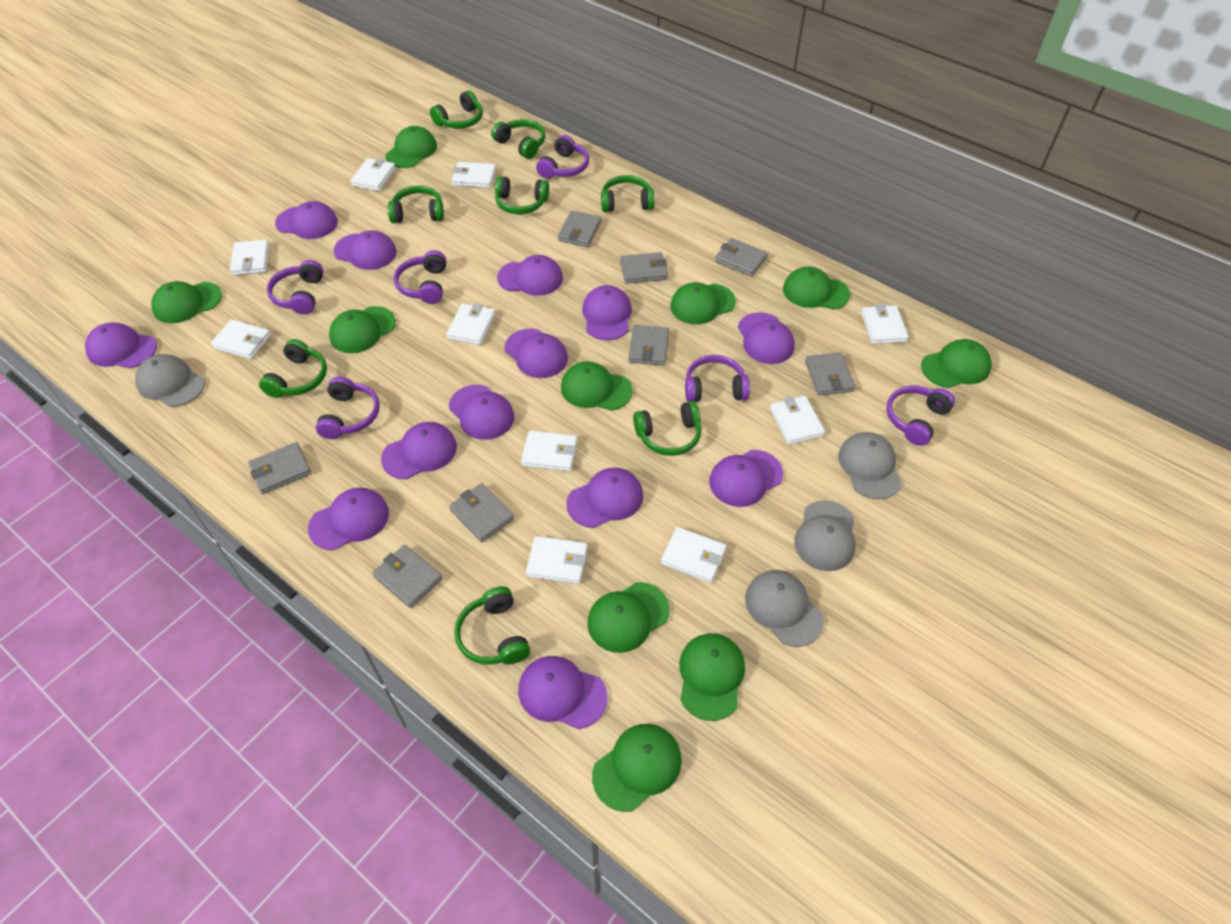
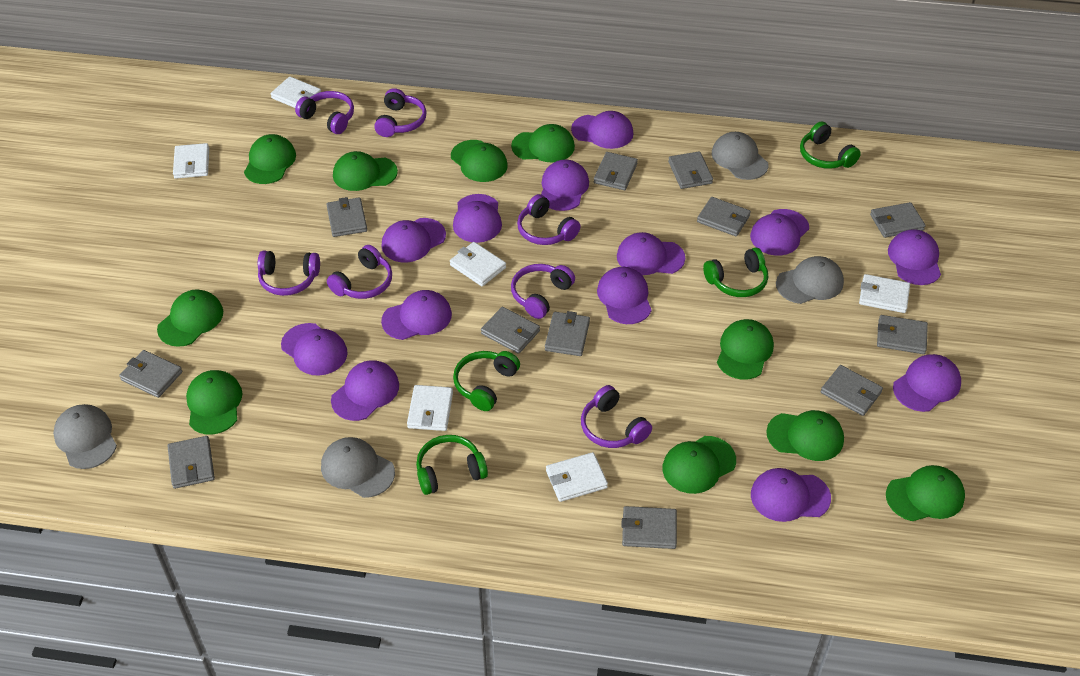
green headphones: 8 -> 4
grey wallet: 8 -> 12
purple headphones: 6 -> 7
white wallet: 10 -> 6

